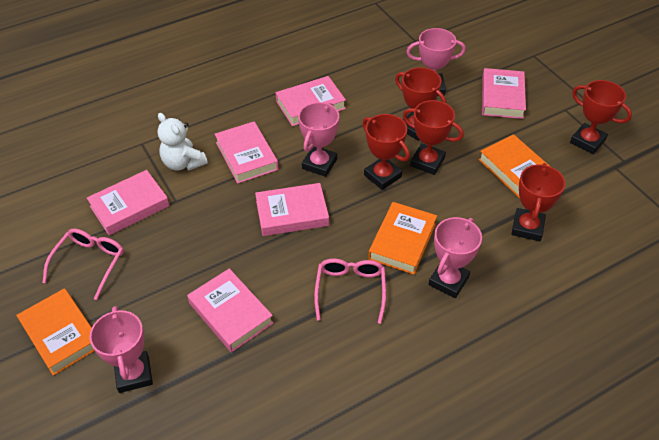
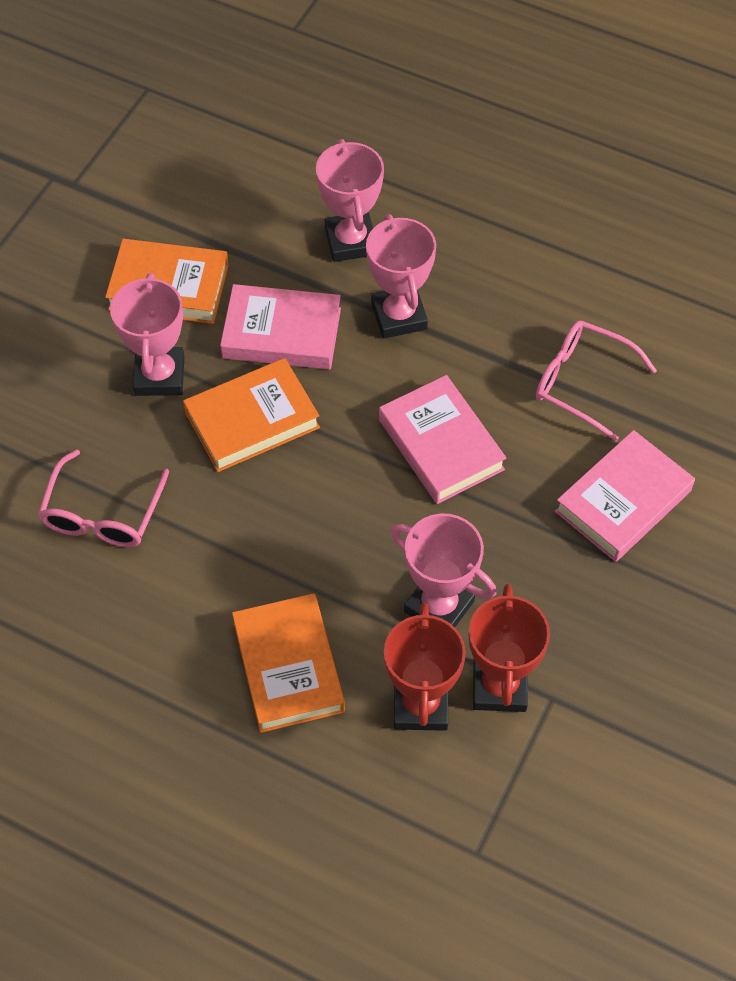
pink book: 6 -> 3
red trophy: 5 -> 2
white teddy bear: 1 -> 0

